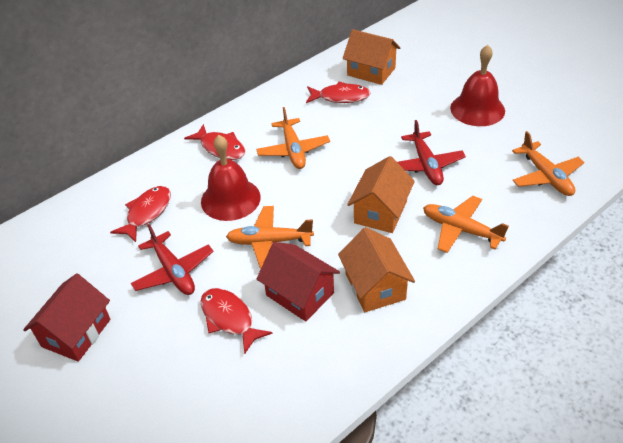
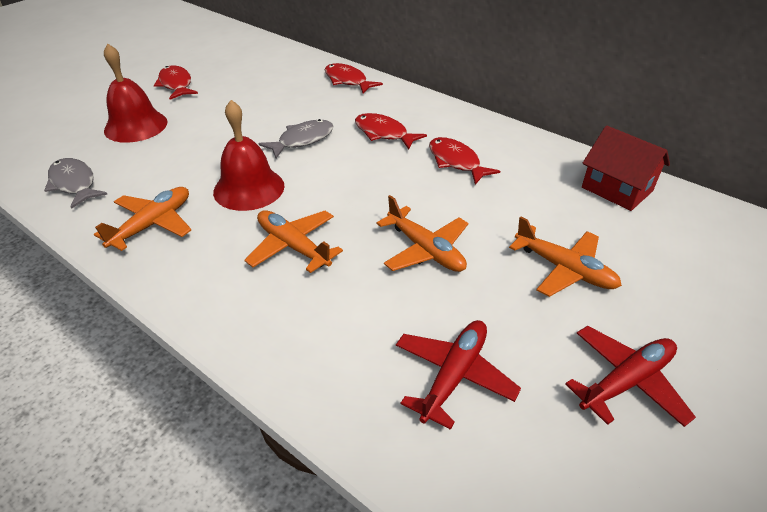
grey fish: 0 -> 2
orange house: 3 -> 0
red house: 2 -> 1

